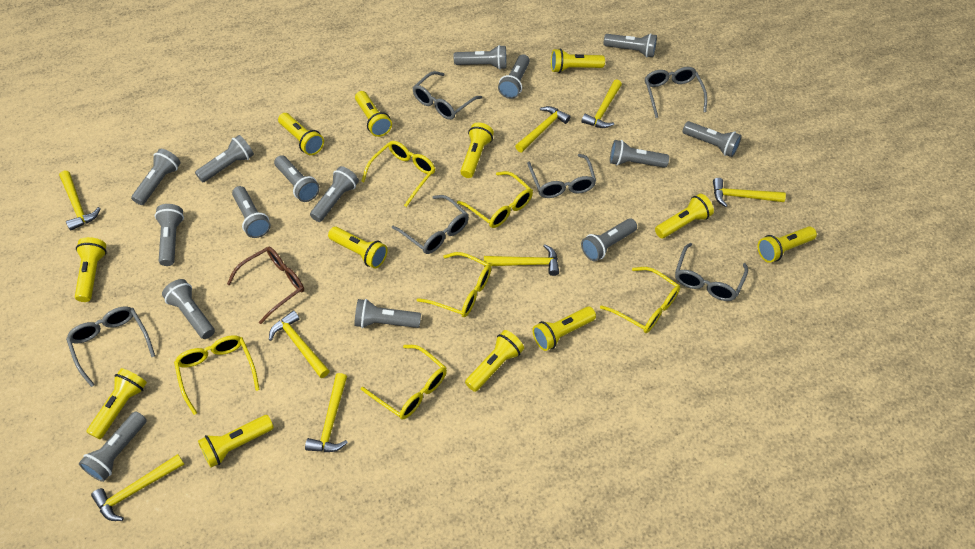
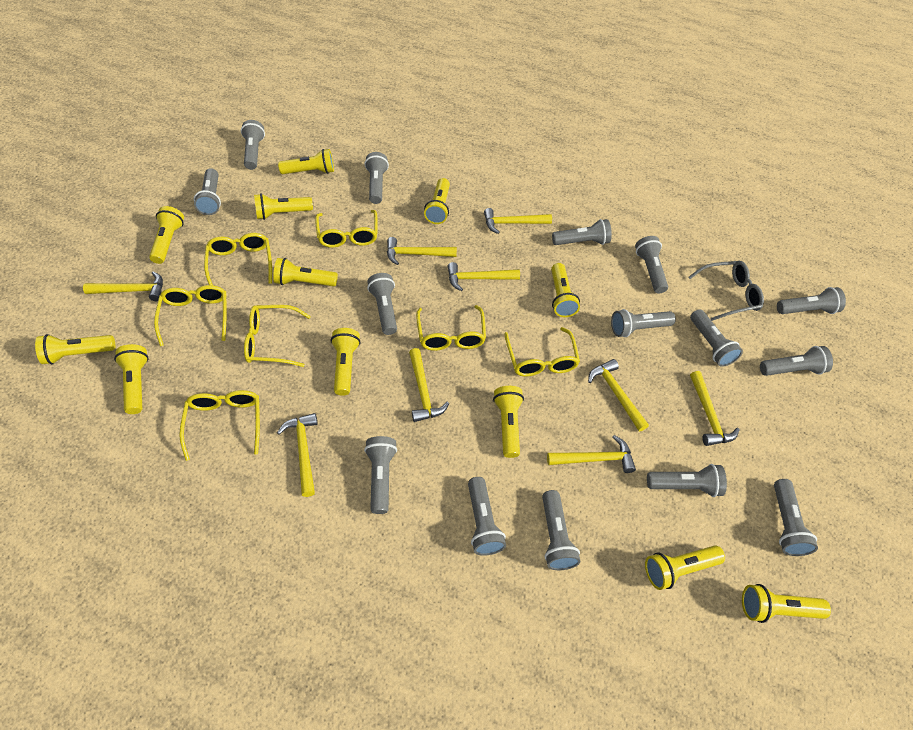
brown glasses: 1 -> 0
grey glasses: 6 -> 1
yellow glasses: 6 -> 7
yellow hammer: 8 -> 9

